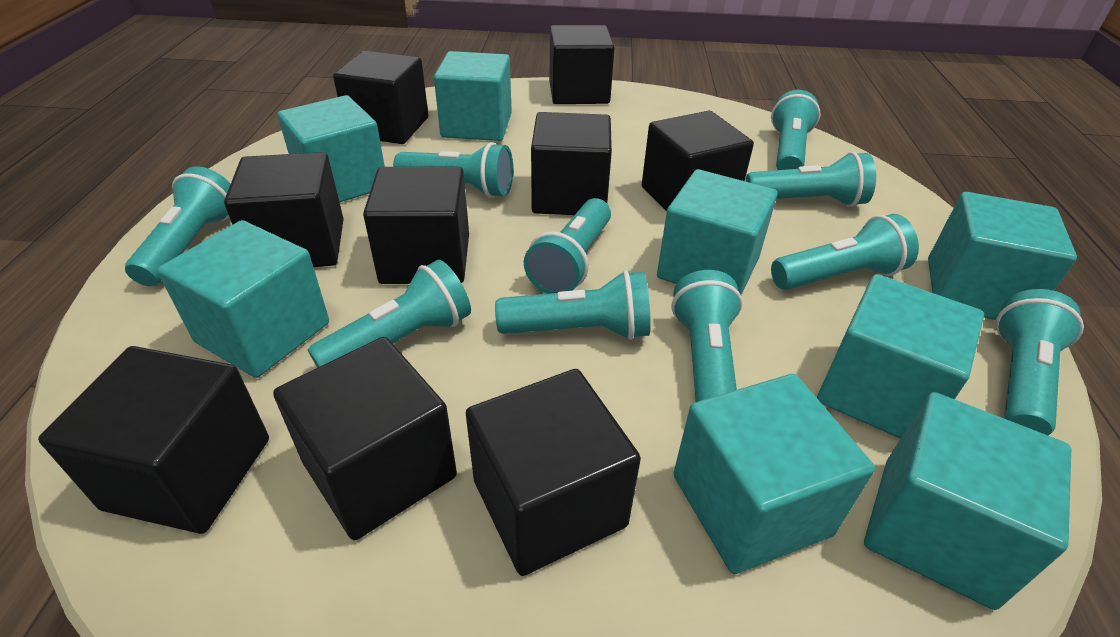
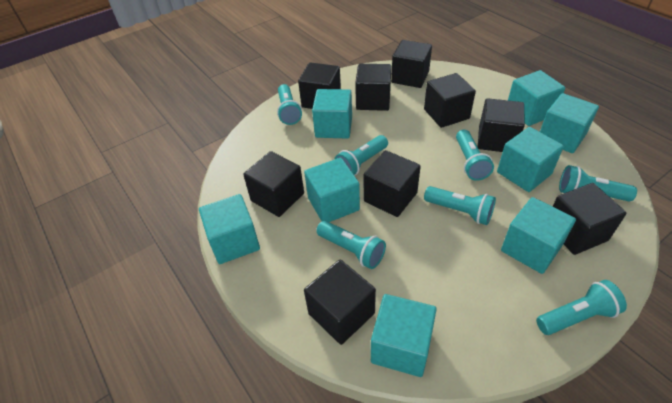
turquoise flashlight: 10 -> 7

